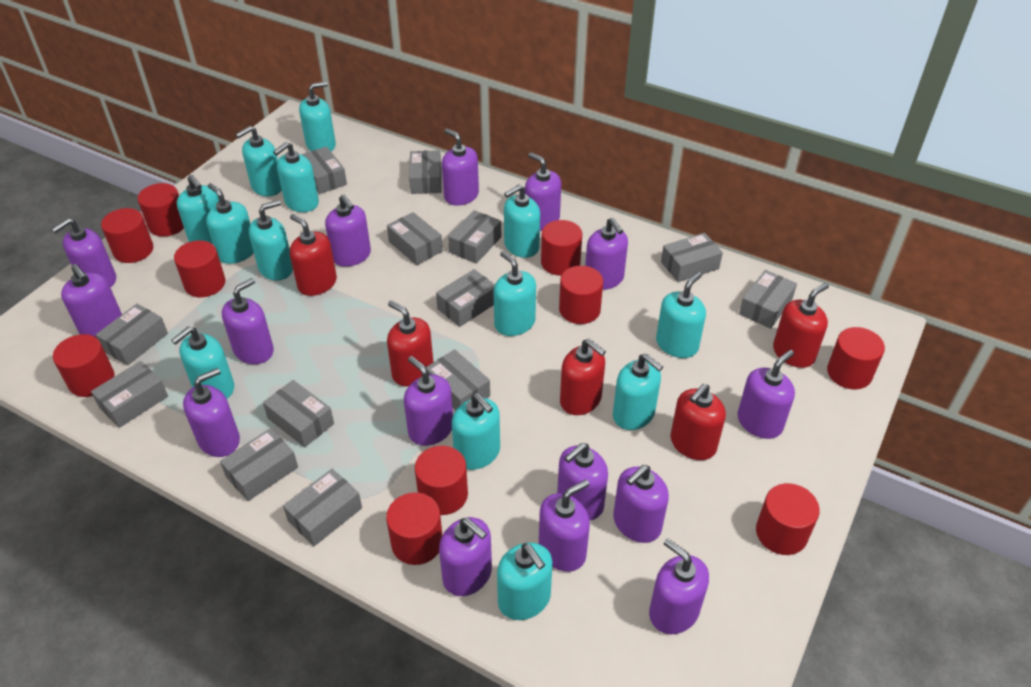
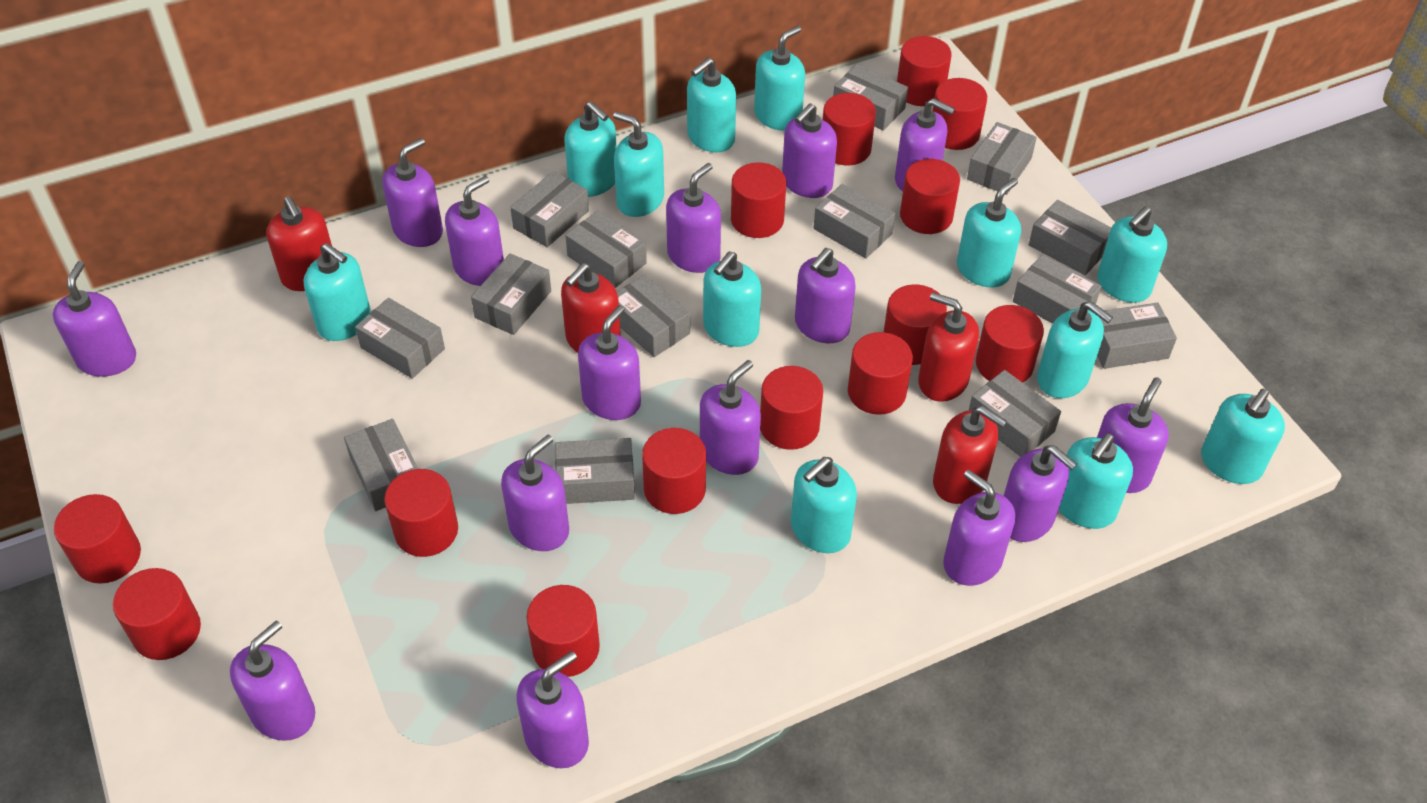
grey box: 13 -> 14
red cylinder: 10 -> 14
red soap dispenser: 5 -> 4
turquoise soap dispenser: 13 -> 12

